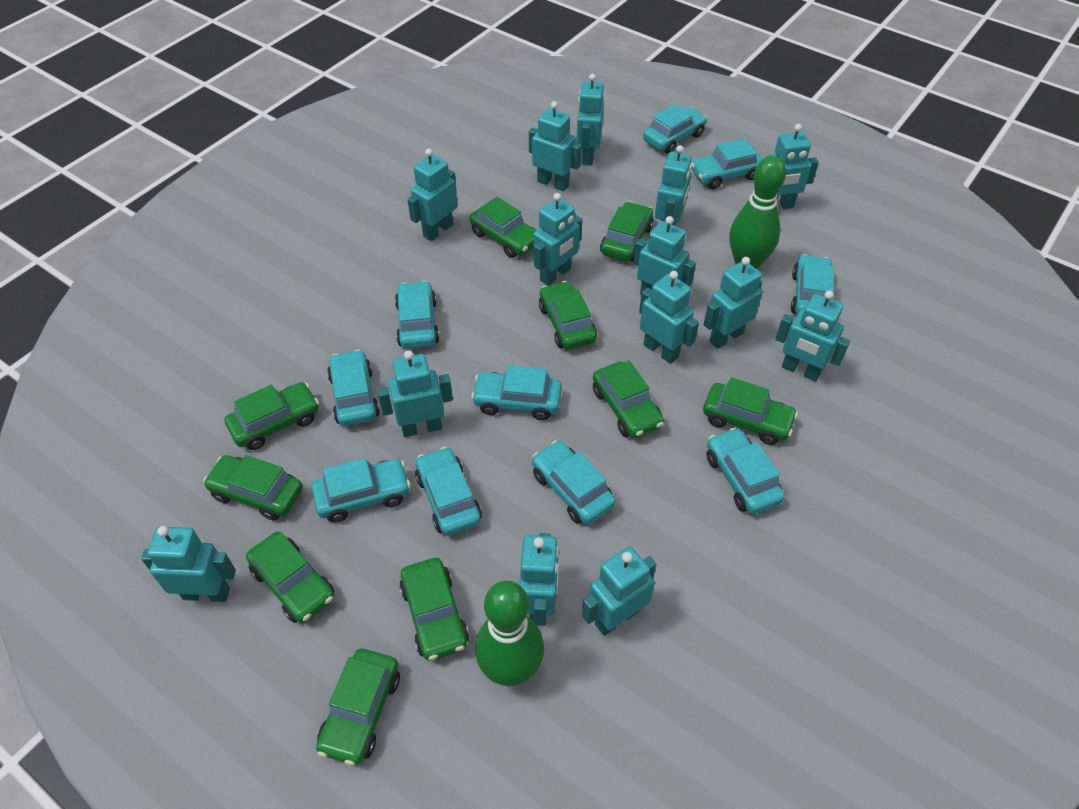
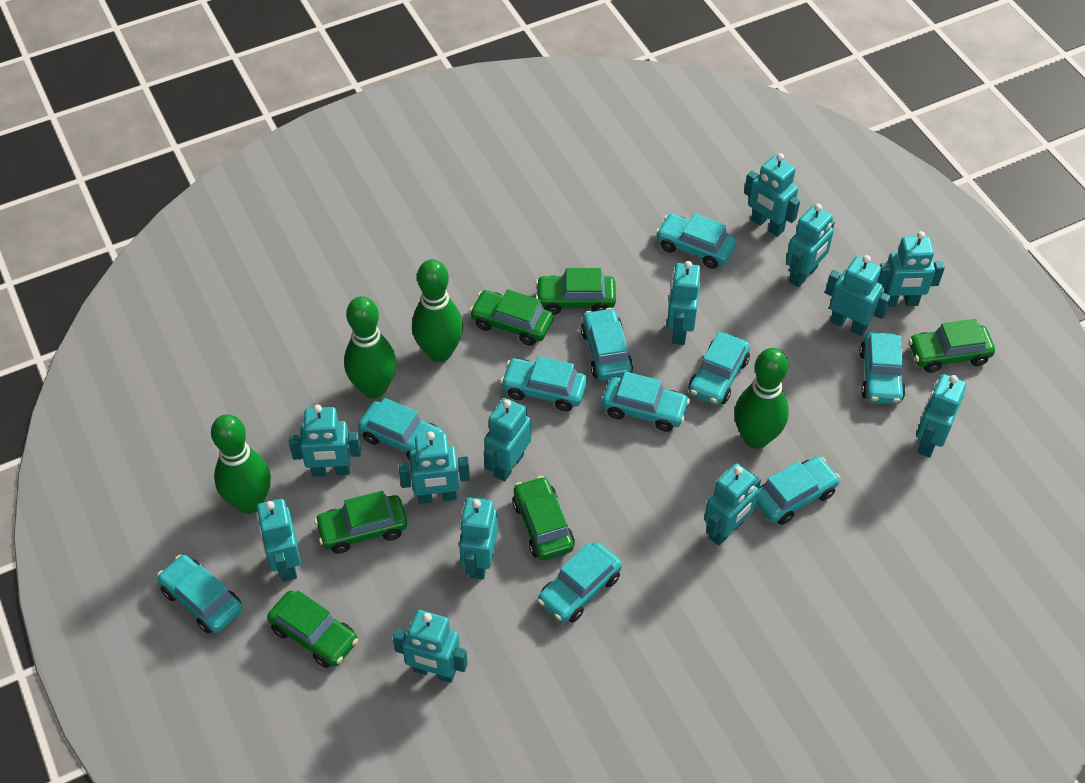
green bowling pin: 2 -> 4
green car: 10 -> 6
turquoise robot: 14 -> 13

